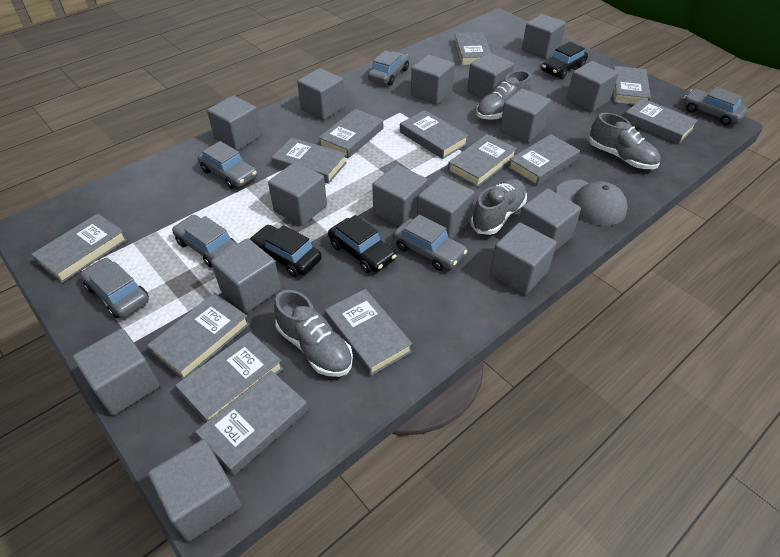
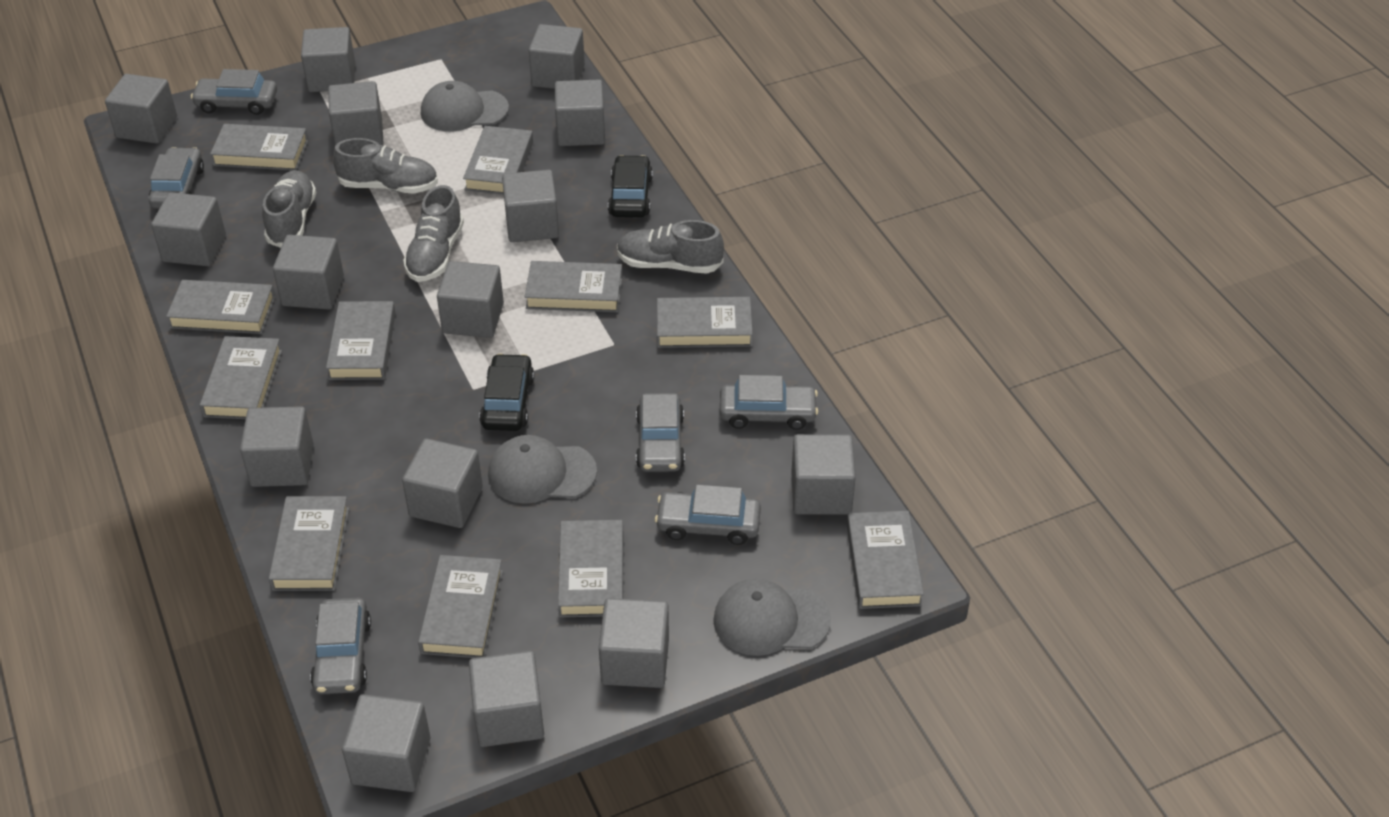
black car: 3 -> 2
grey book: 13 -> 11
grey cap: 1 -> 3

